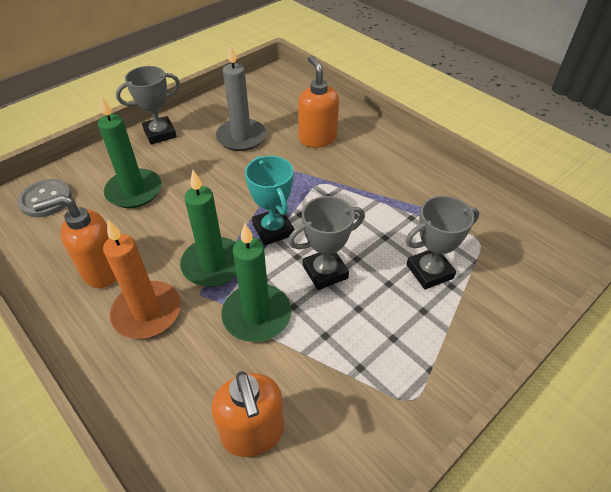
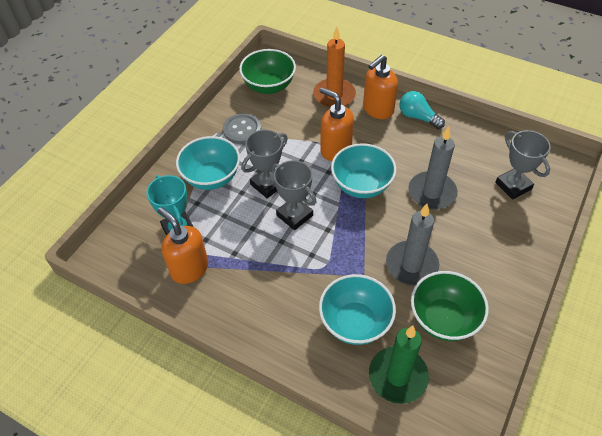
green bowl: 0 -> 2
green candle: 3 -> 1
grey candle: 1 -> 2
turquoise bowl: 0 -> 3
turquoise light bulb: 0 -> 1

